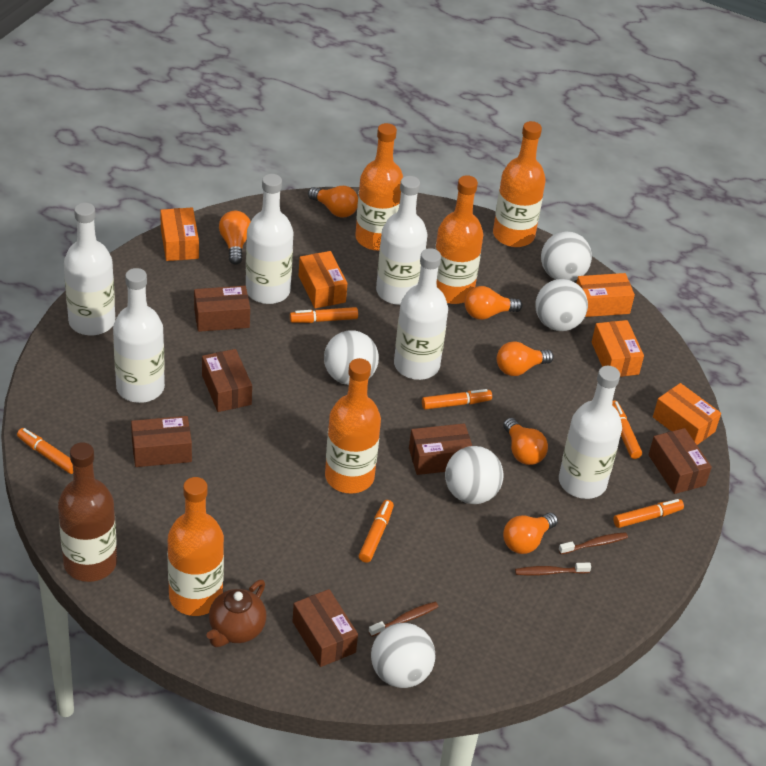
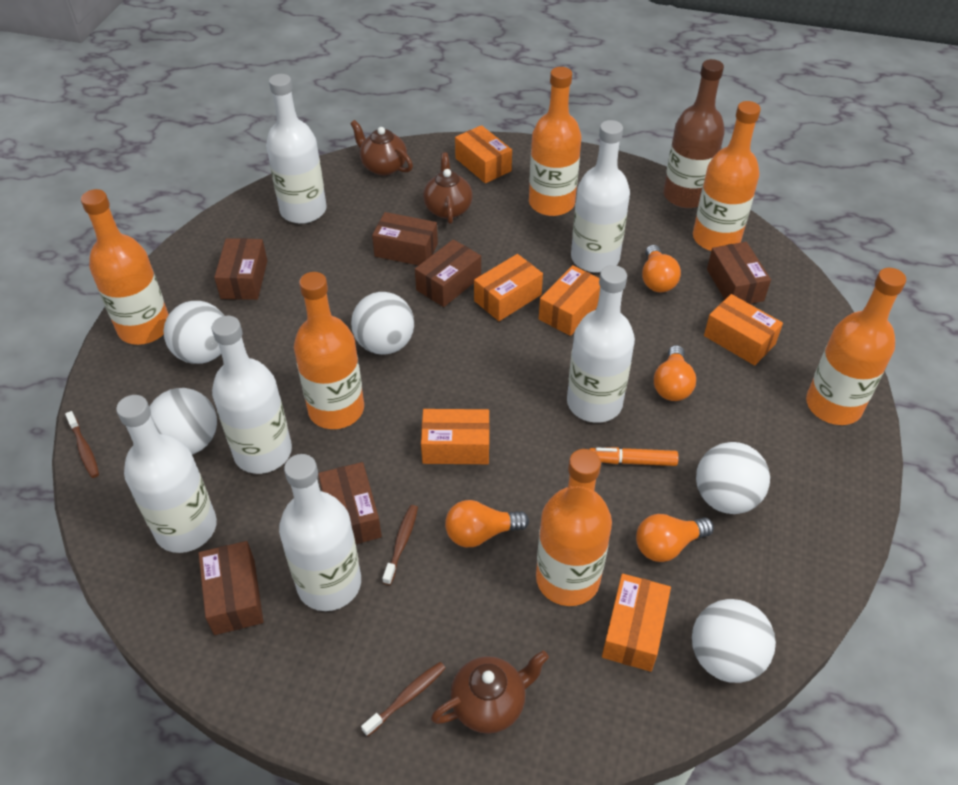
brown teapot: 1 -> 3
orange bottle: 5 -> 6
orange box: 5 -> 6
orange light bulb: 6 -> 4
orange marker: 6 -> 1

